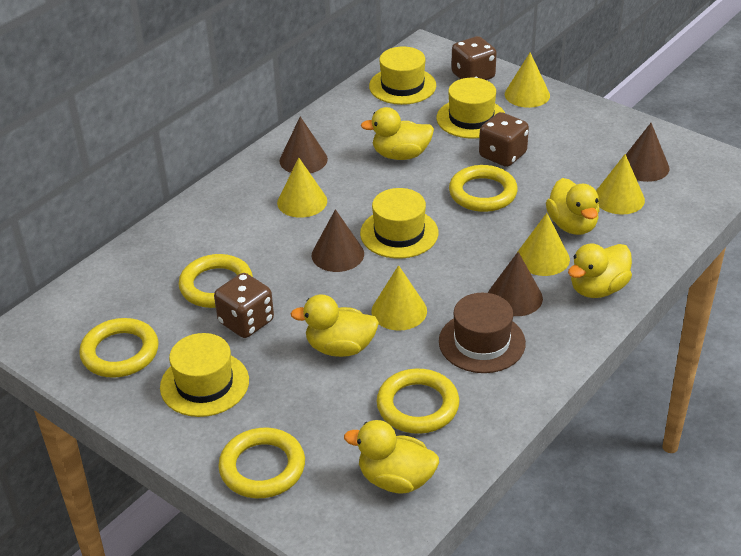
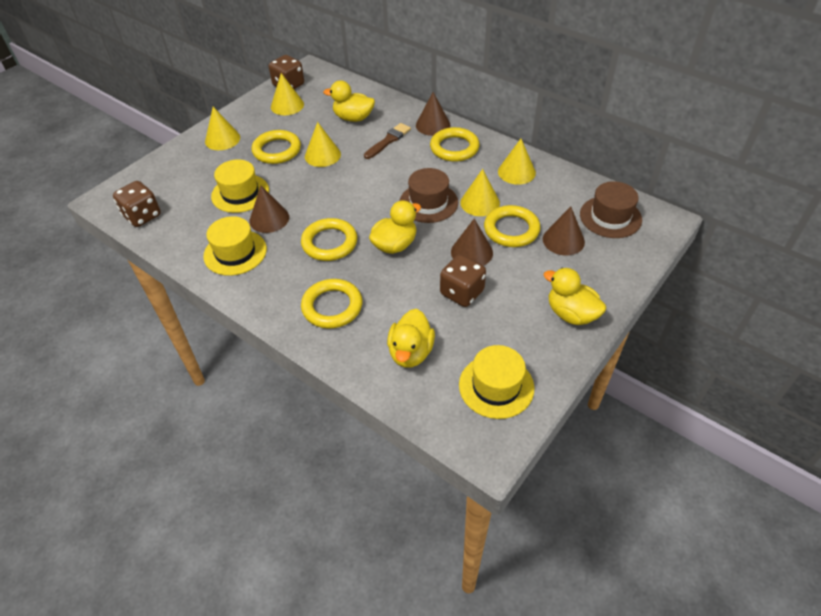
brown brush: 0 -> 1
brown hat: 1 -> 2
yellow duck: 5 -> 4
yellow hat: 4 -> 3

